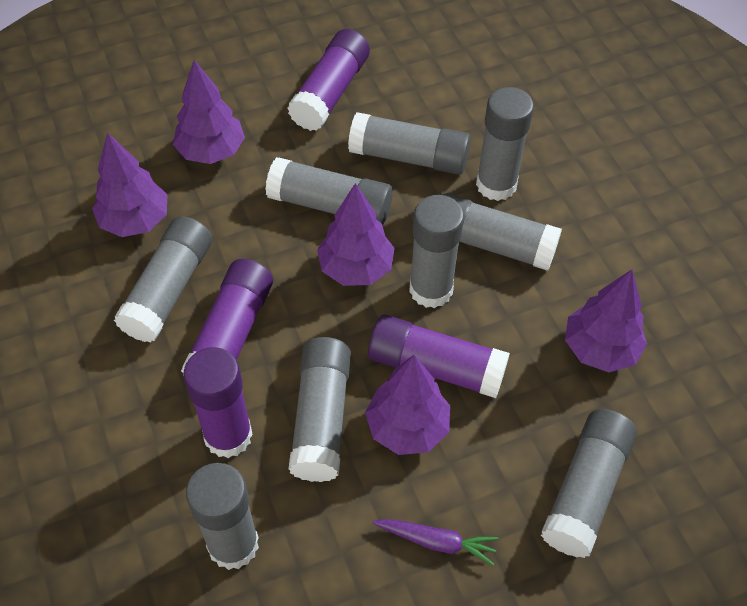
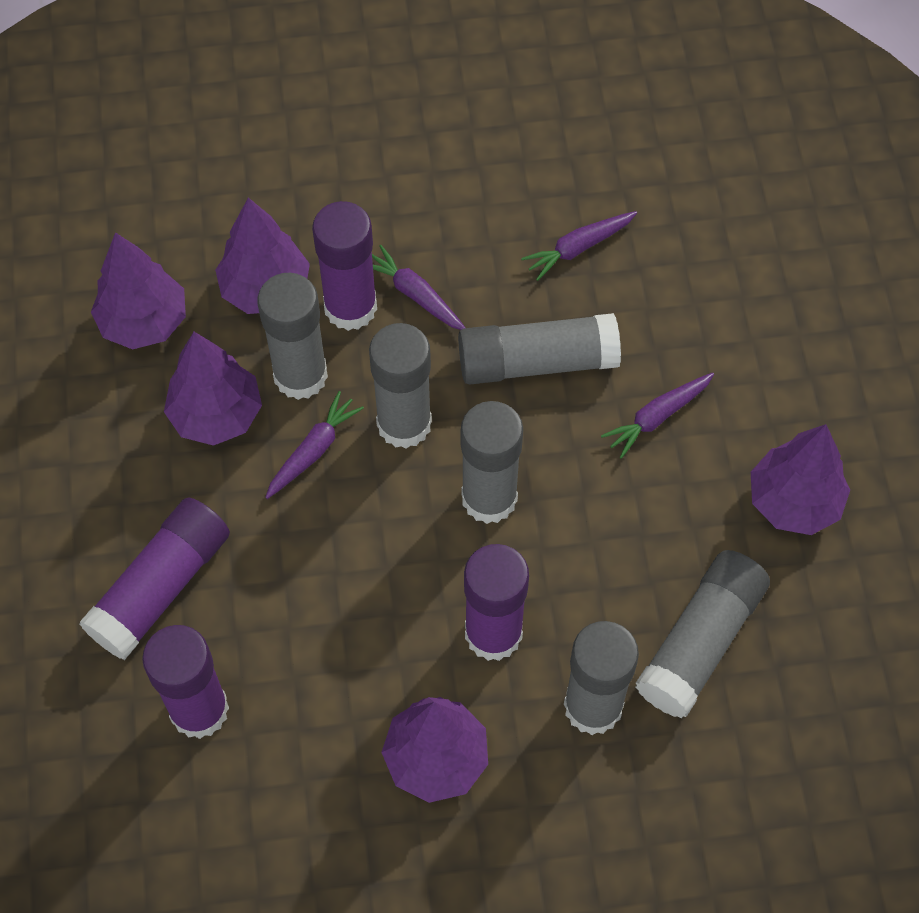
grey glue stick: 9 -> 6
purple carrot: 1 -> 4

